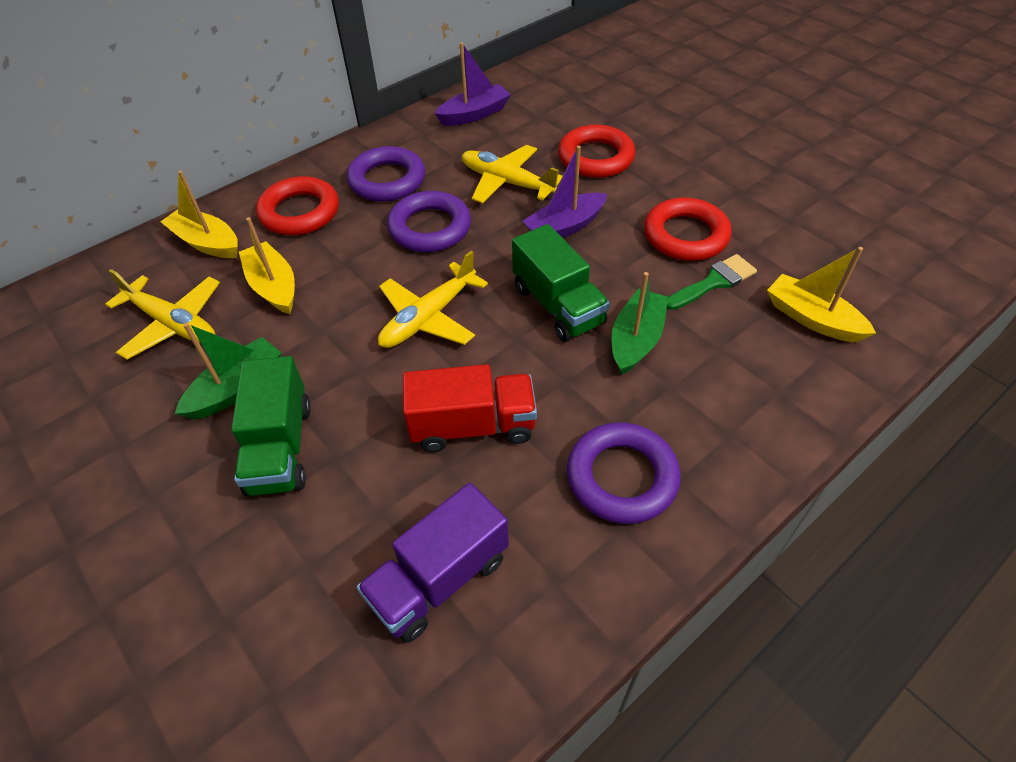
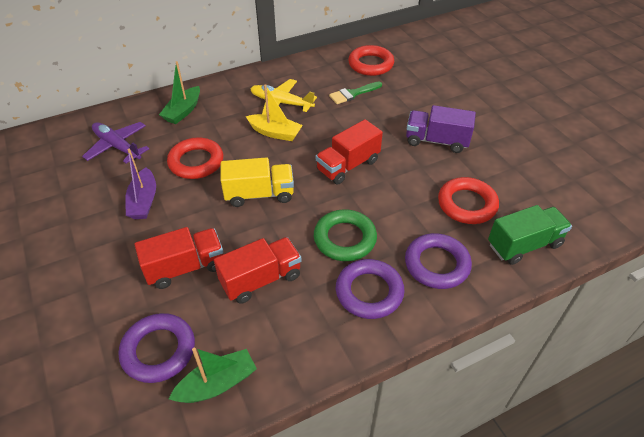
green ring: 0 -> 1
green truck: 2 -> 1
purple boat: 2 -> 1
purple plane: 0 -> 1
red truck: 1 -> 3
yellow boat: 3 -> 1
yellow plane: 3 -> 1
yellow truck: 0 -> 1

